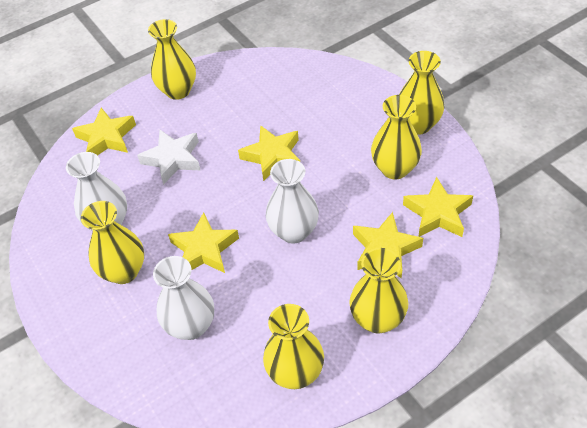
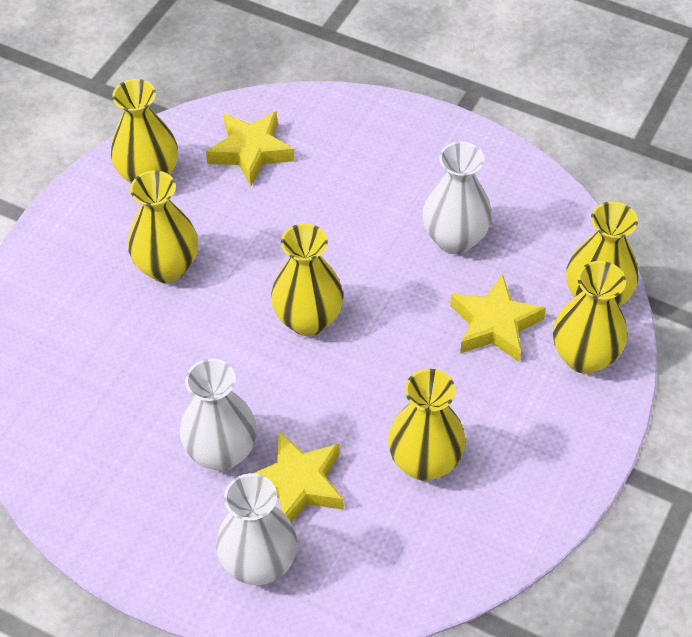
white star: 1 -> 0
yellow star: 5 -> 3

